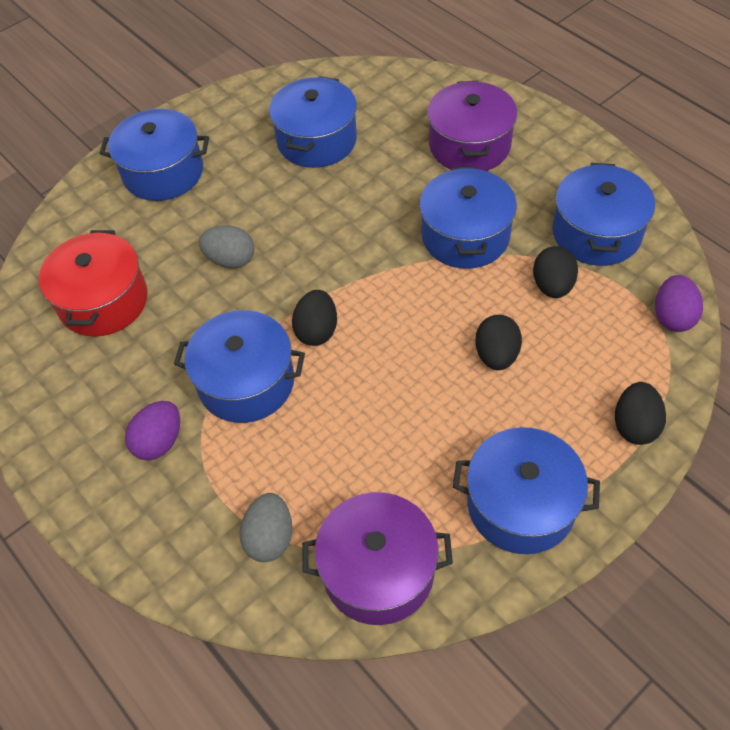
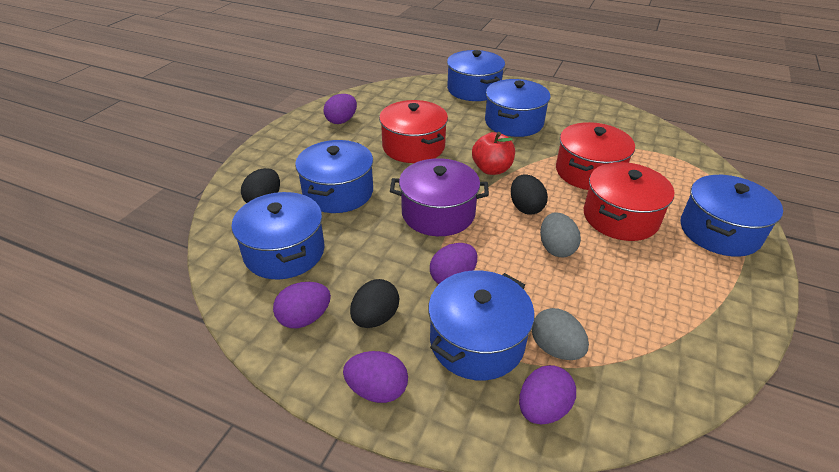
black egg: 4 -> 3
purple egg: 2 -> 5
purple pot: 2 -> 1
red apple: 0 -> 1
red pot: 1 -> 3

